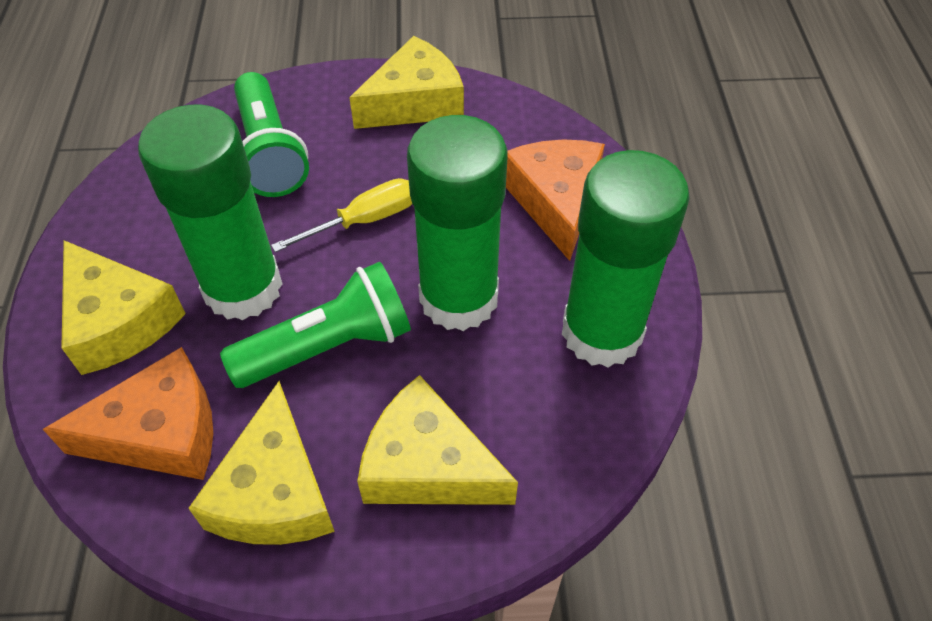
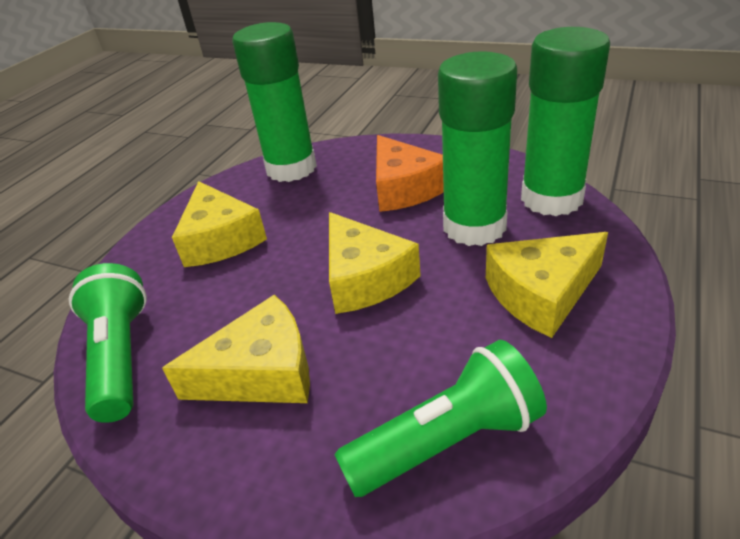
orange cheese: 2 -> 1
yellow screwdriver: 1 -> 0

